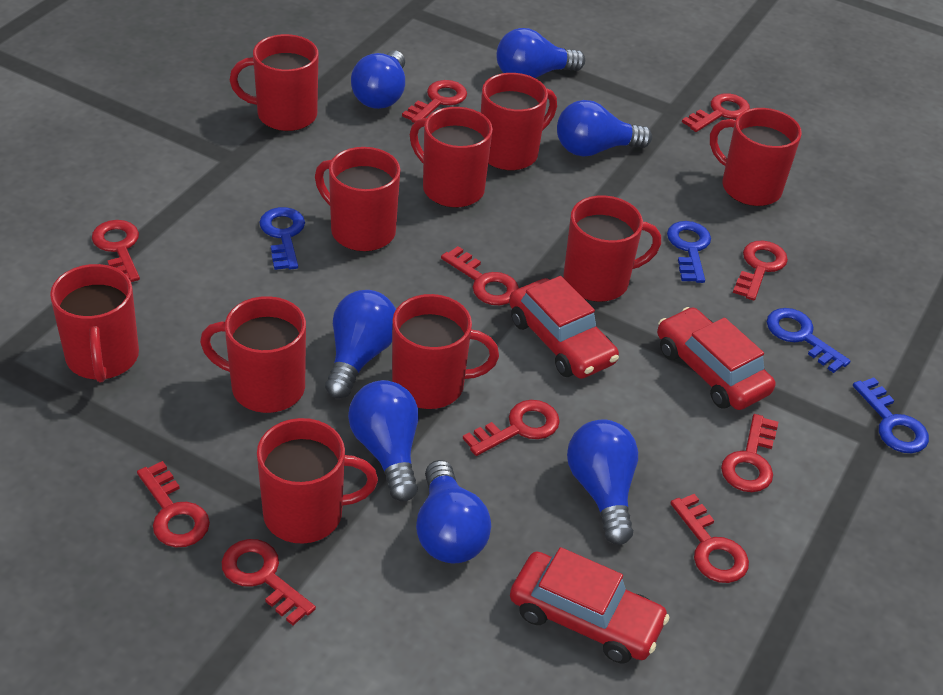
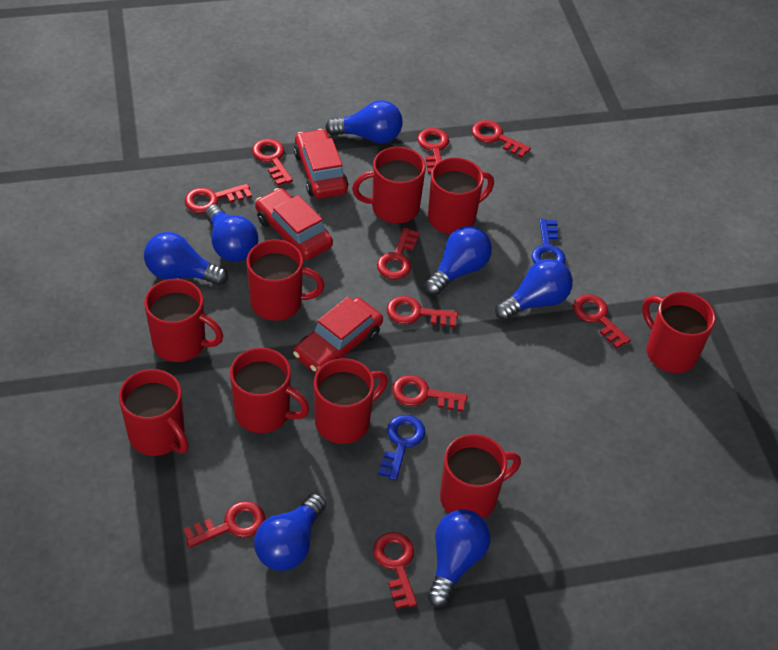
blue key: 4 -> 2
red mug: 10 -> 9

